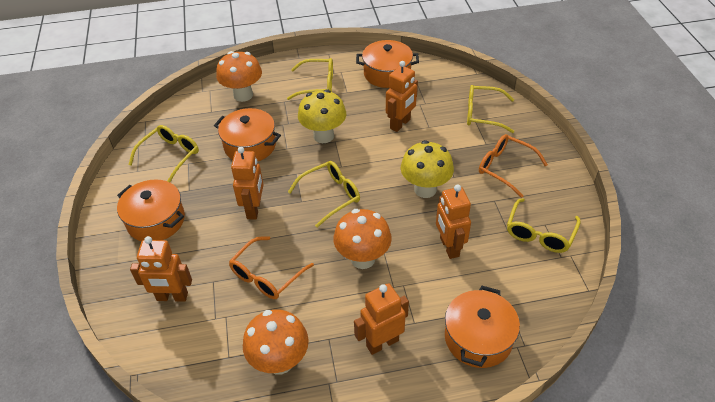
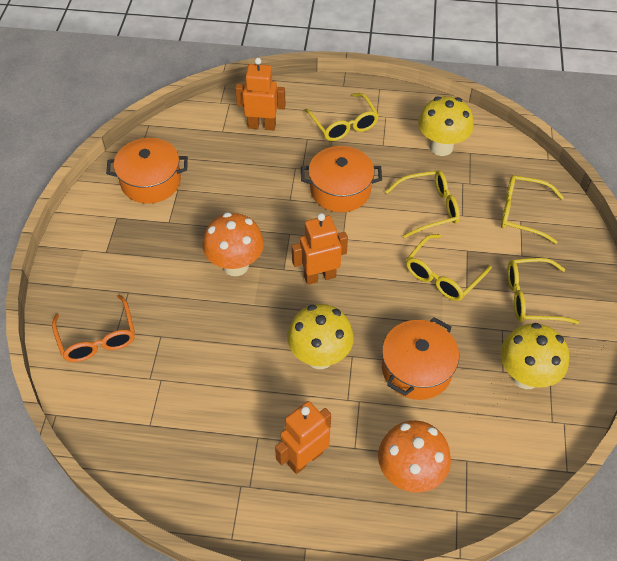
orange glasses: 2 -> 1
orange mushroom: 3 -> 2
orange pot: 4 -> 3
orange robot: 5 -> 3
yellow mushroom: 2 -> 3

